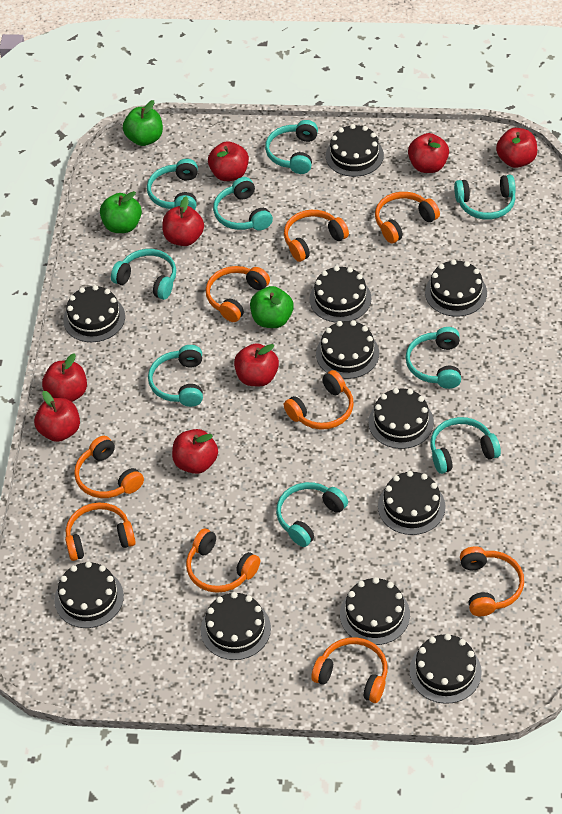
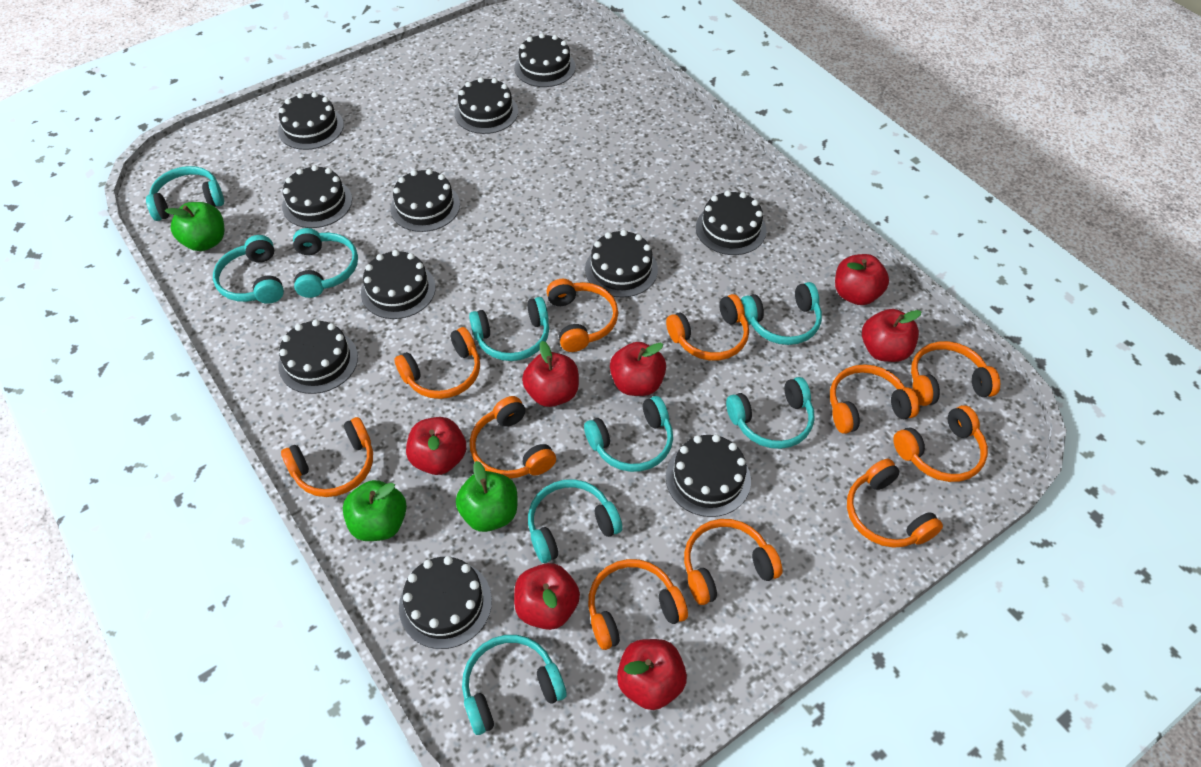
orange headphones: 9 -> 11
red apple: 8 -> 7

